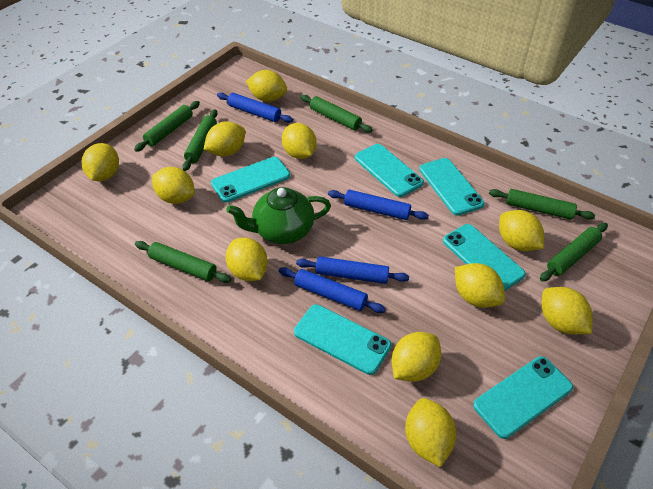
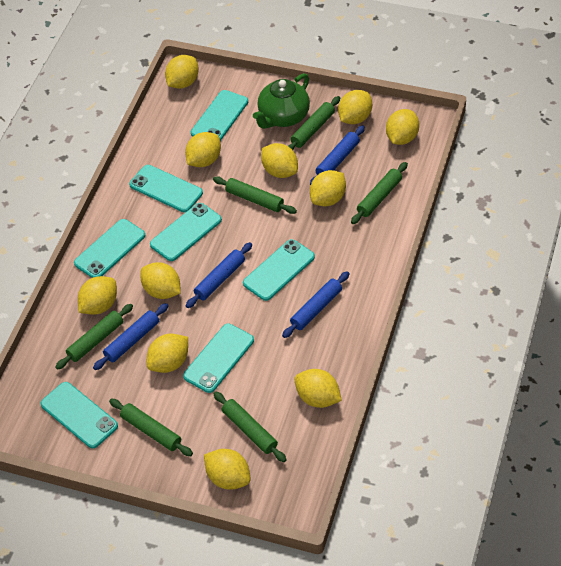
turquoise phone: 6 -> 7

